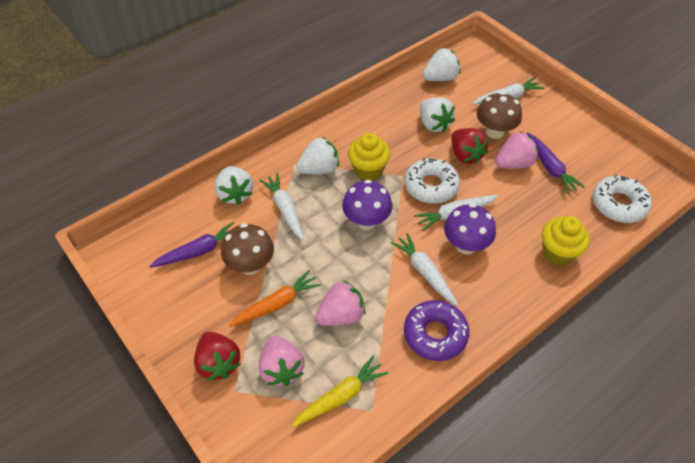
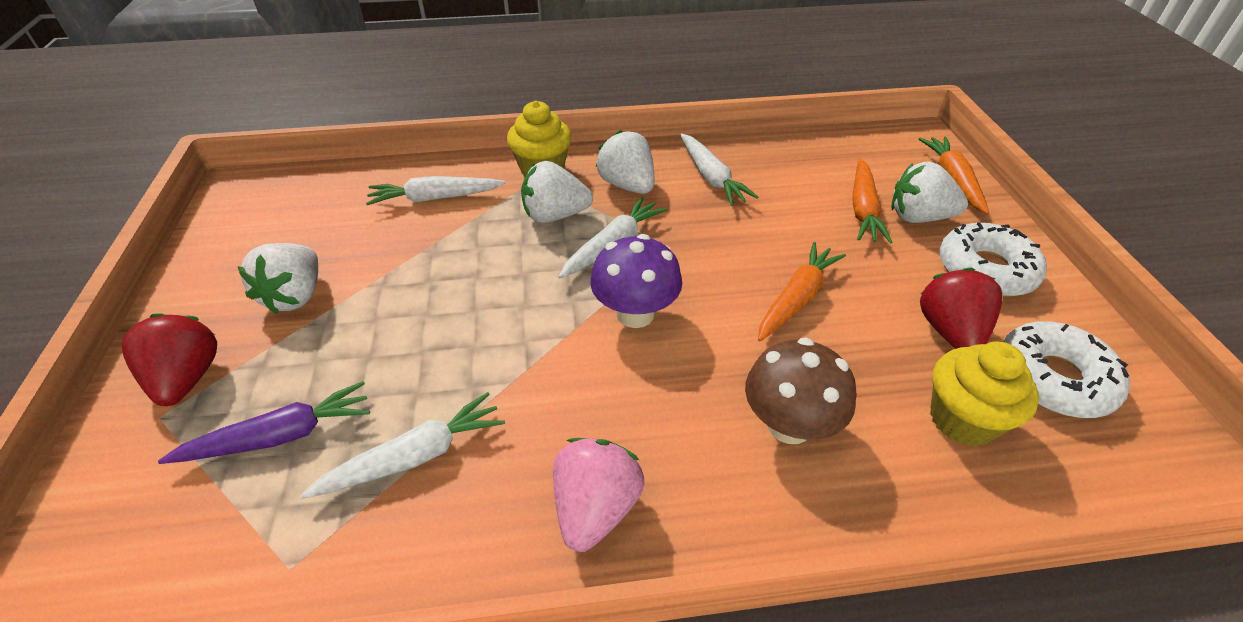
brown mushroom: 2 -> 1
orange carrot: 1 -> 3
pink strawberry: 3 -> 1
purple carrot: 2 -> 1
purple donut: 1 -> 0
purple mushroom: 2 -> 1
yellow carrot: 1 -> 0

